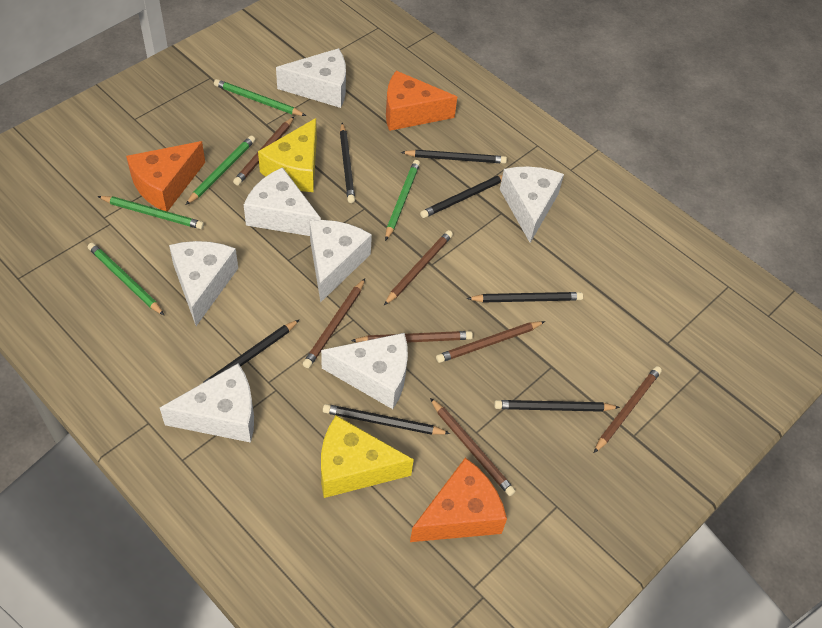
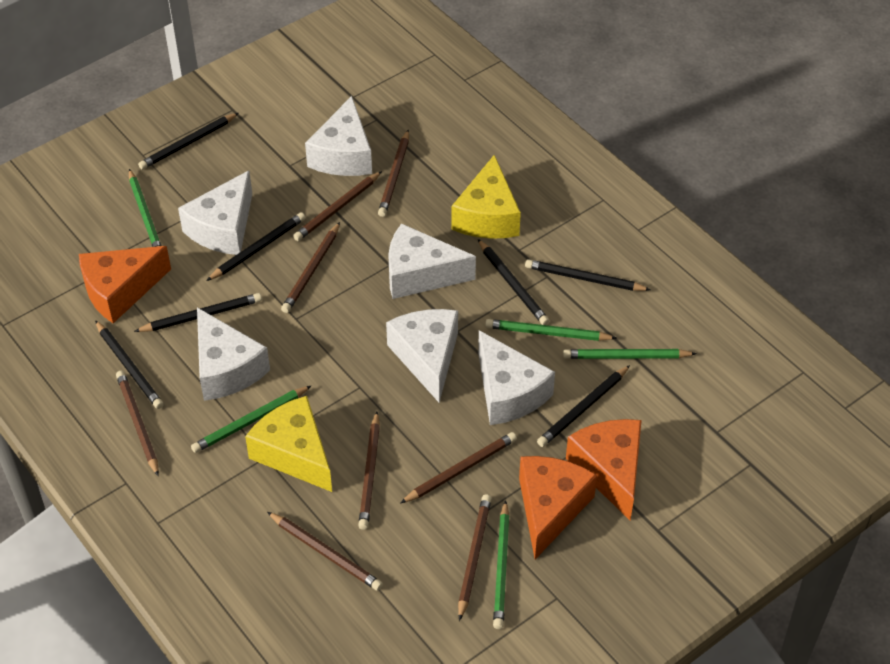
brown pencil: 7 -> 8
white cheese: 7 -> 6

